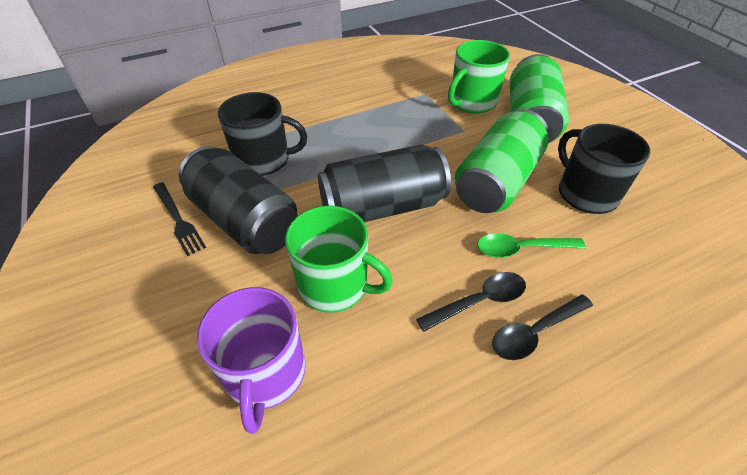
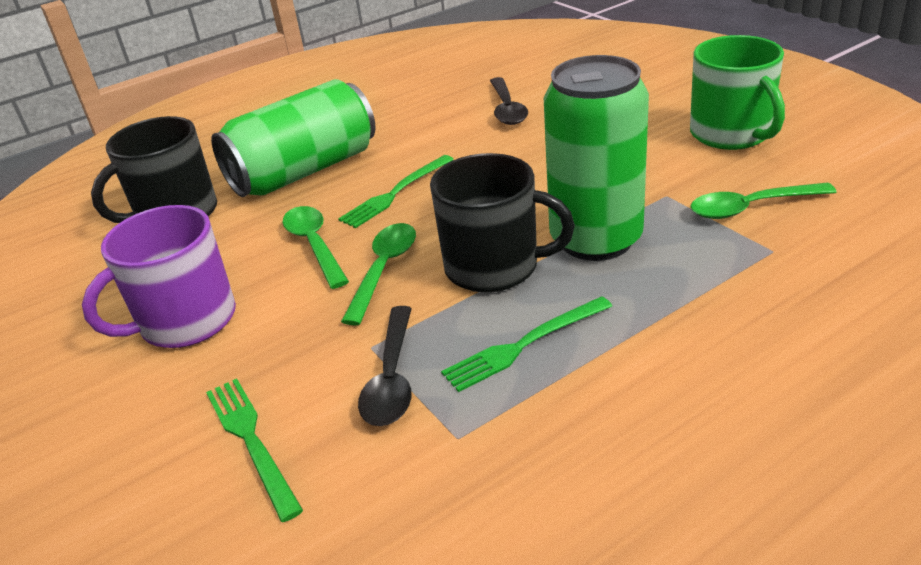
black can: 2 -> 0
black fork: 1 -> 0
green fork: 0 -> 3
green mug: 2 -> 1
green spoon: 1 -> 3

